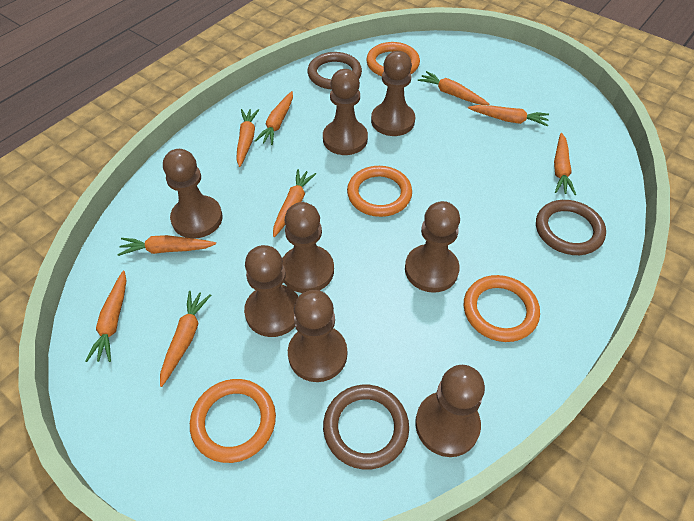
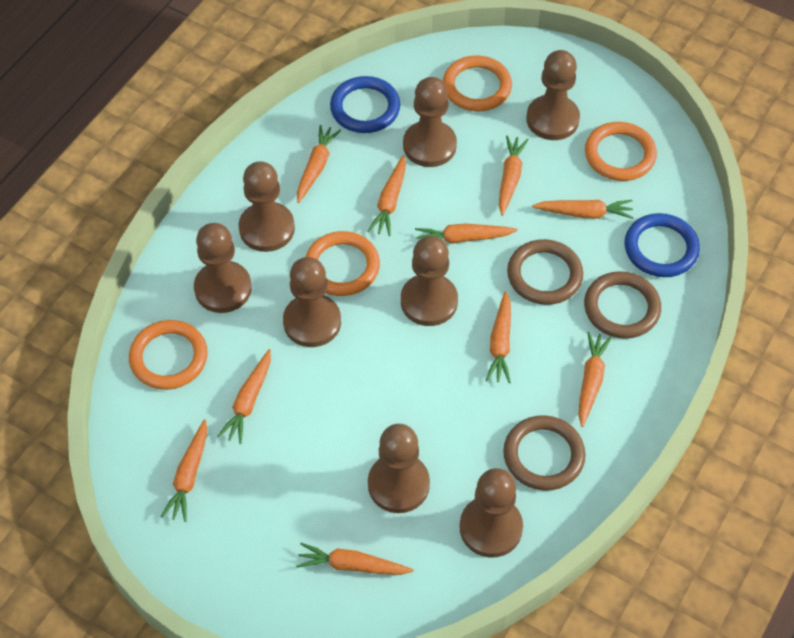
blue ring: 0 -> 2
orange carrot: 9 -> 10

